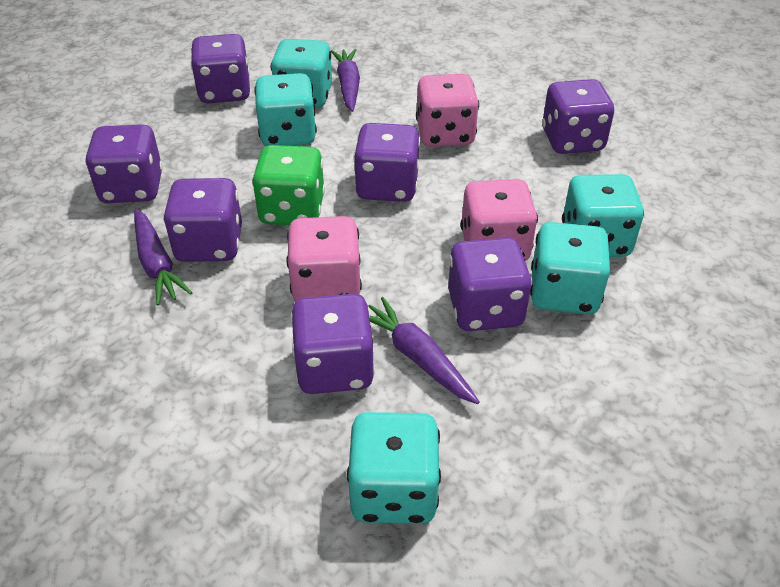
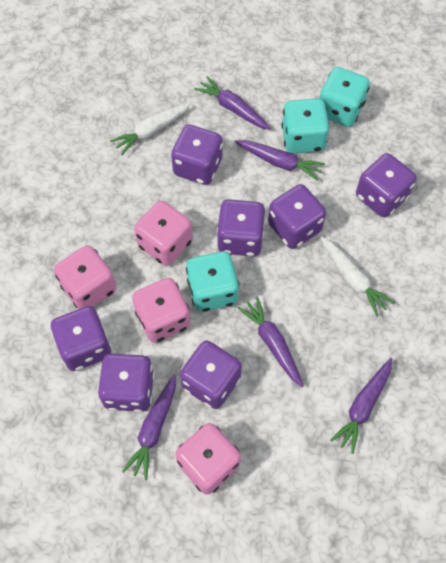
green dice: 1 -> 0
pink dice: 3 -> 4
purple carrot: 3 -> 5
turquoise dice: 5 -> 3
white carrot: 0 -> 2

